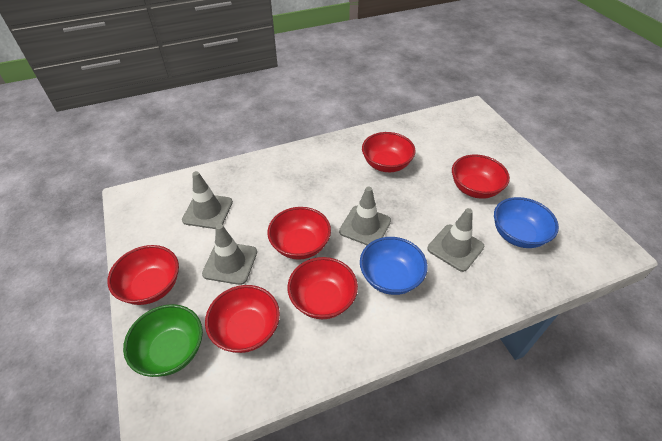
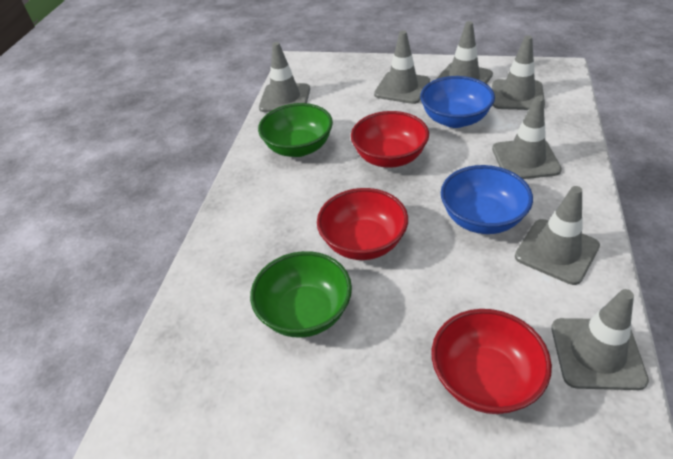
green bowl: 1 -> 2
grey traffic cone: 4 -> 7
red bowl: 6 -> 3

